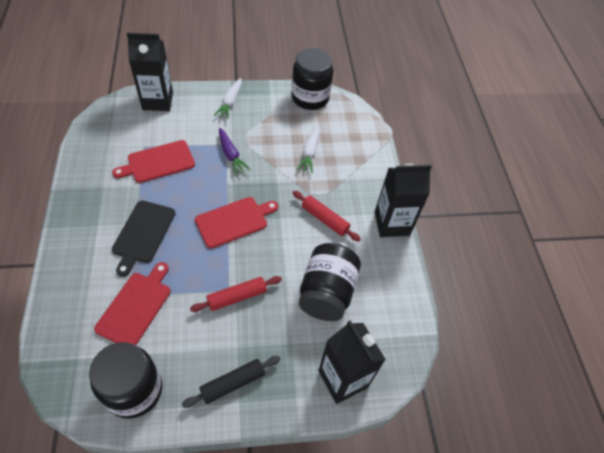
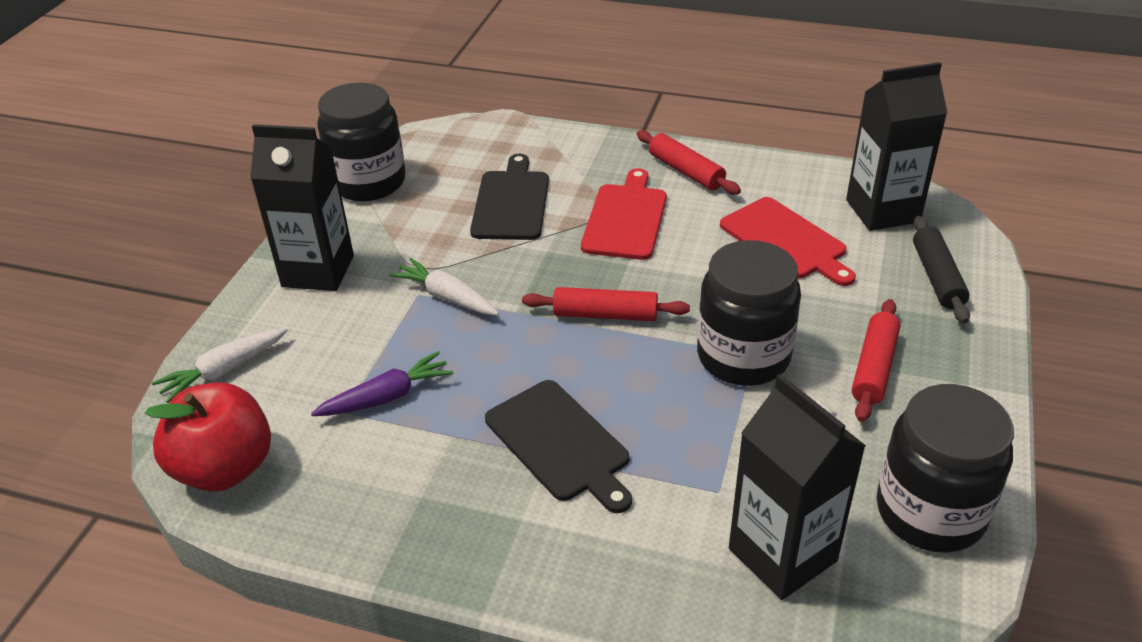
black cutting board: 1 -> 2
red apple: 0 -> 1
red cutting board: 3 -> 2
red rolling pin: 2 -> 3

